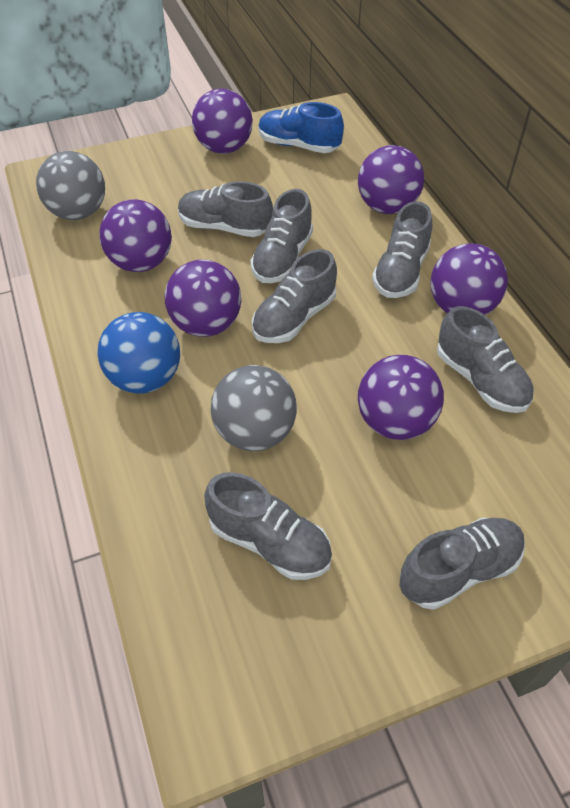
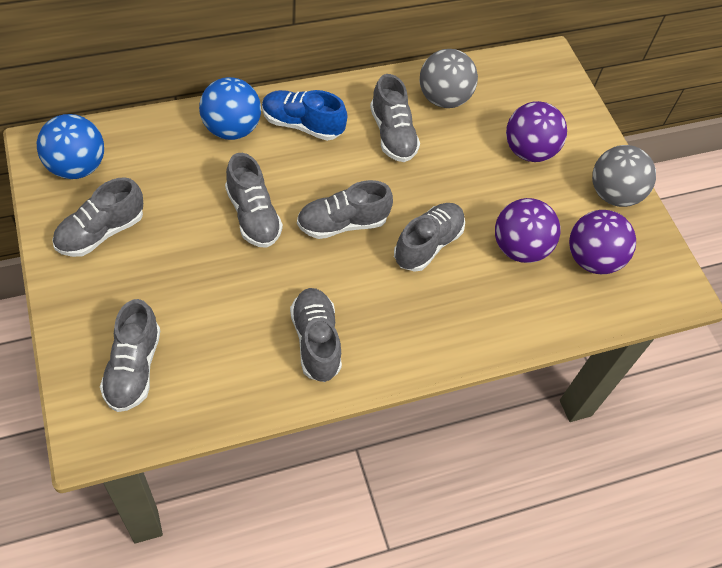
blue ball: 1 -> 2
purple ball: 6 -> 3

